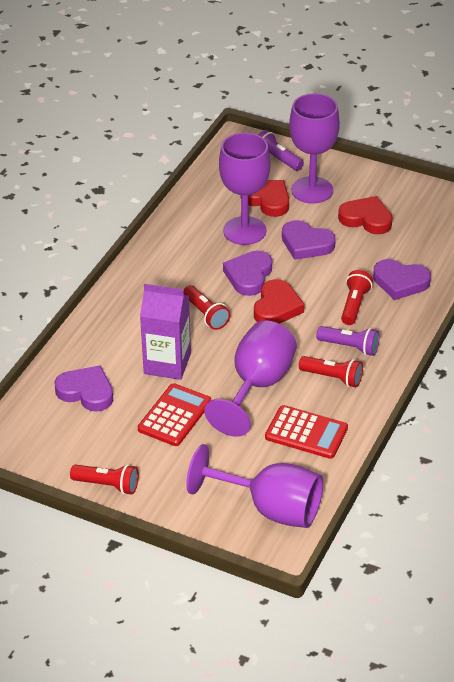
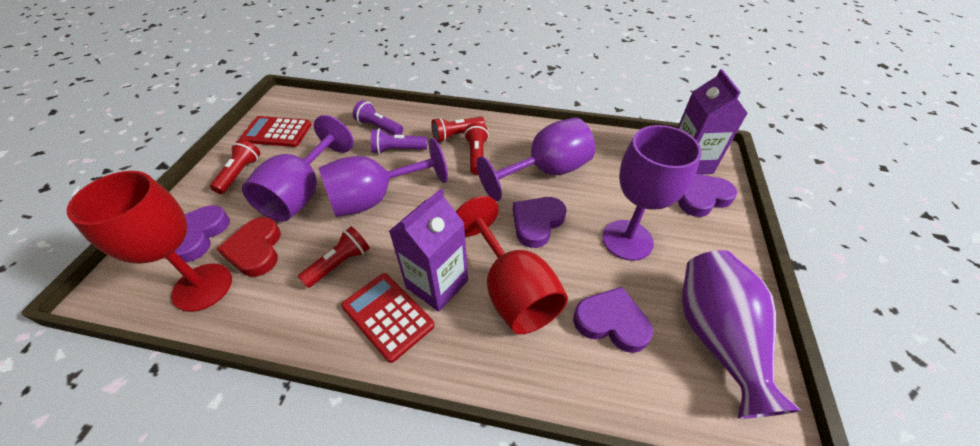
purple carton: 1 -> 2
purple vase: 0 -> 1
red goblet: 0 -> 2
red heart: 3 -> 1

